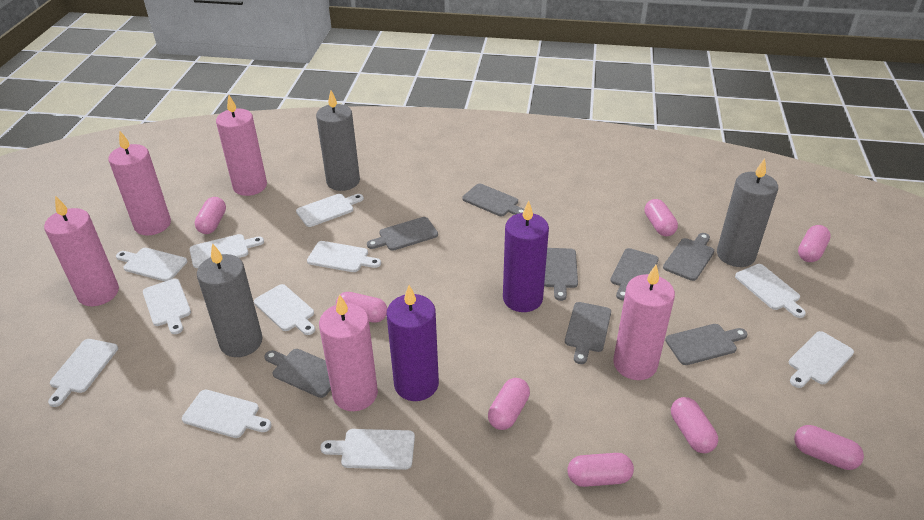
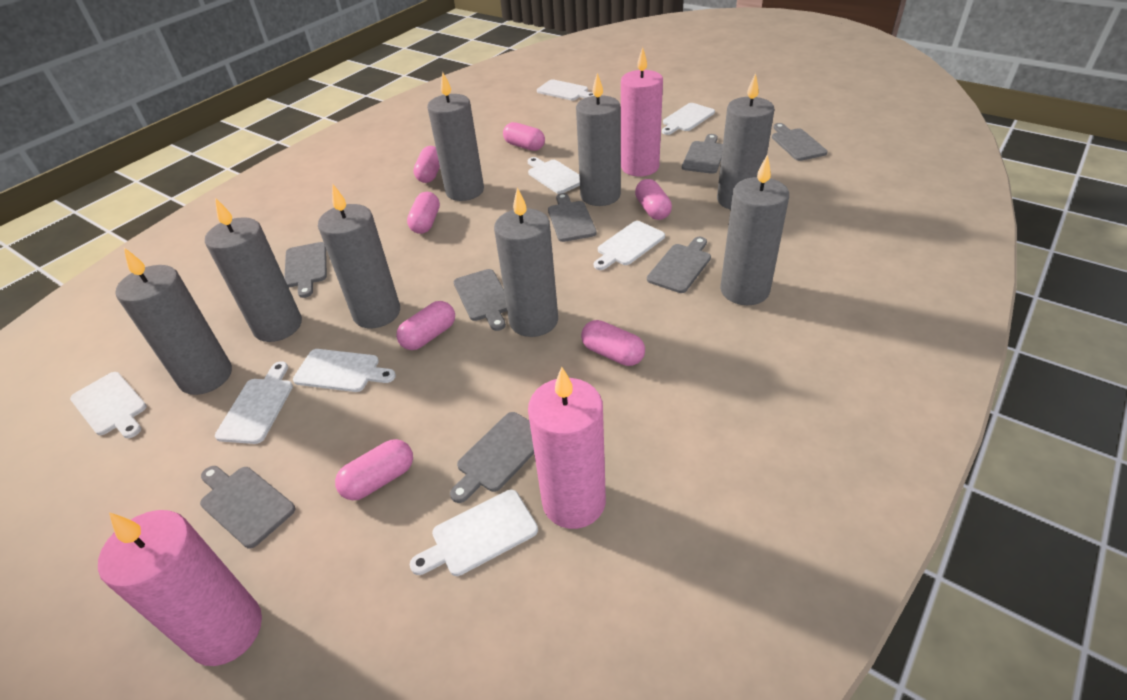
grey candle: 3 -> 8
pink candle: 5 -> 3
pink capsule: 8 -> 7
purple candle: 2 -> 0
white cutting board: 11 -> 8

